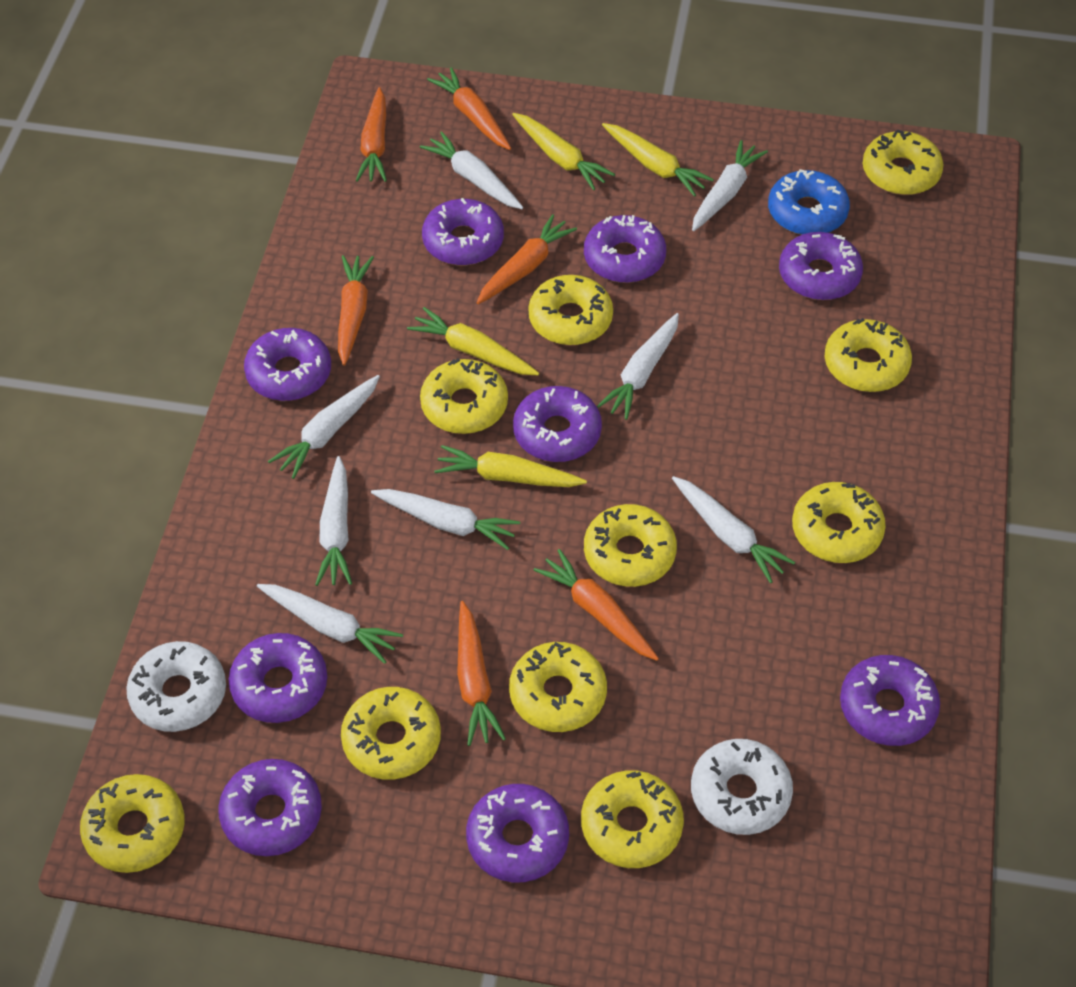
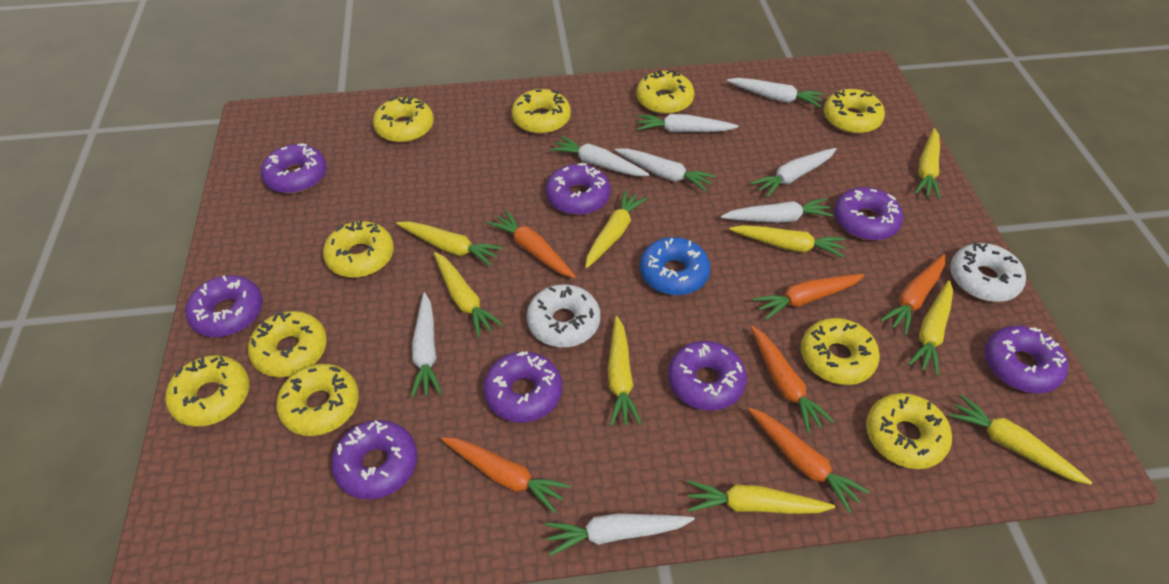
purple donut: 9 -> 8
yellow carrot: 4 -> 9

